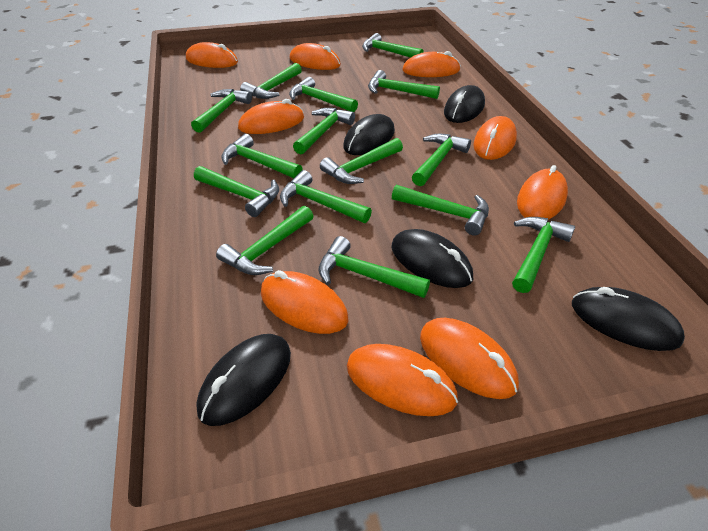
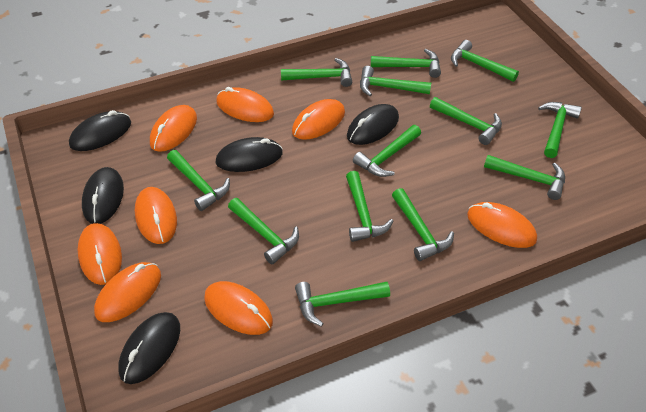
green hammer: 15 -> 13
orange mouse: 9 -> 8

